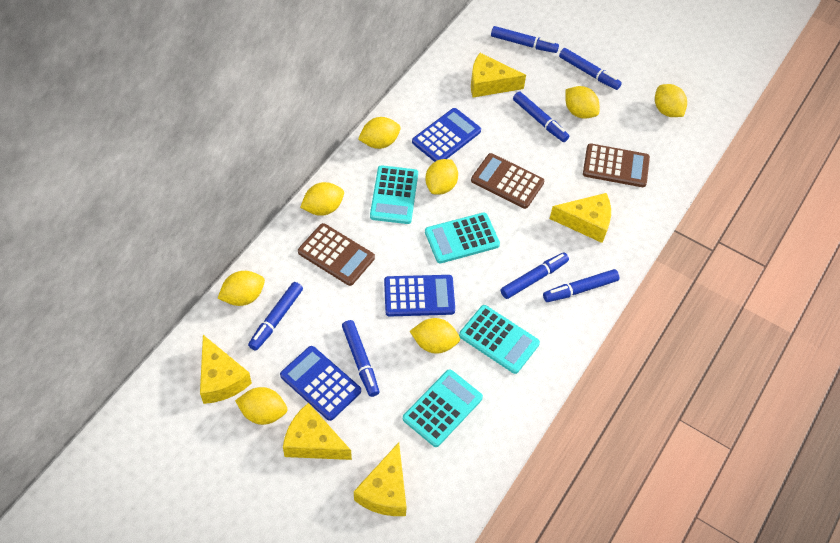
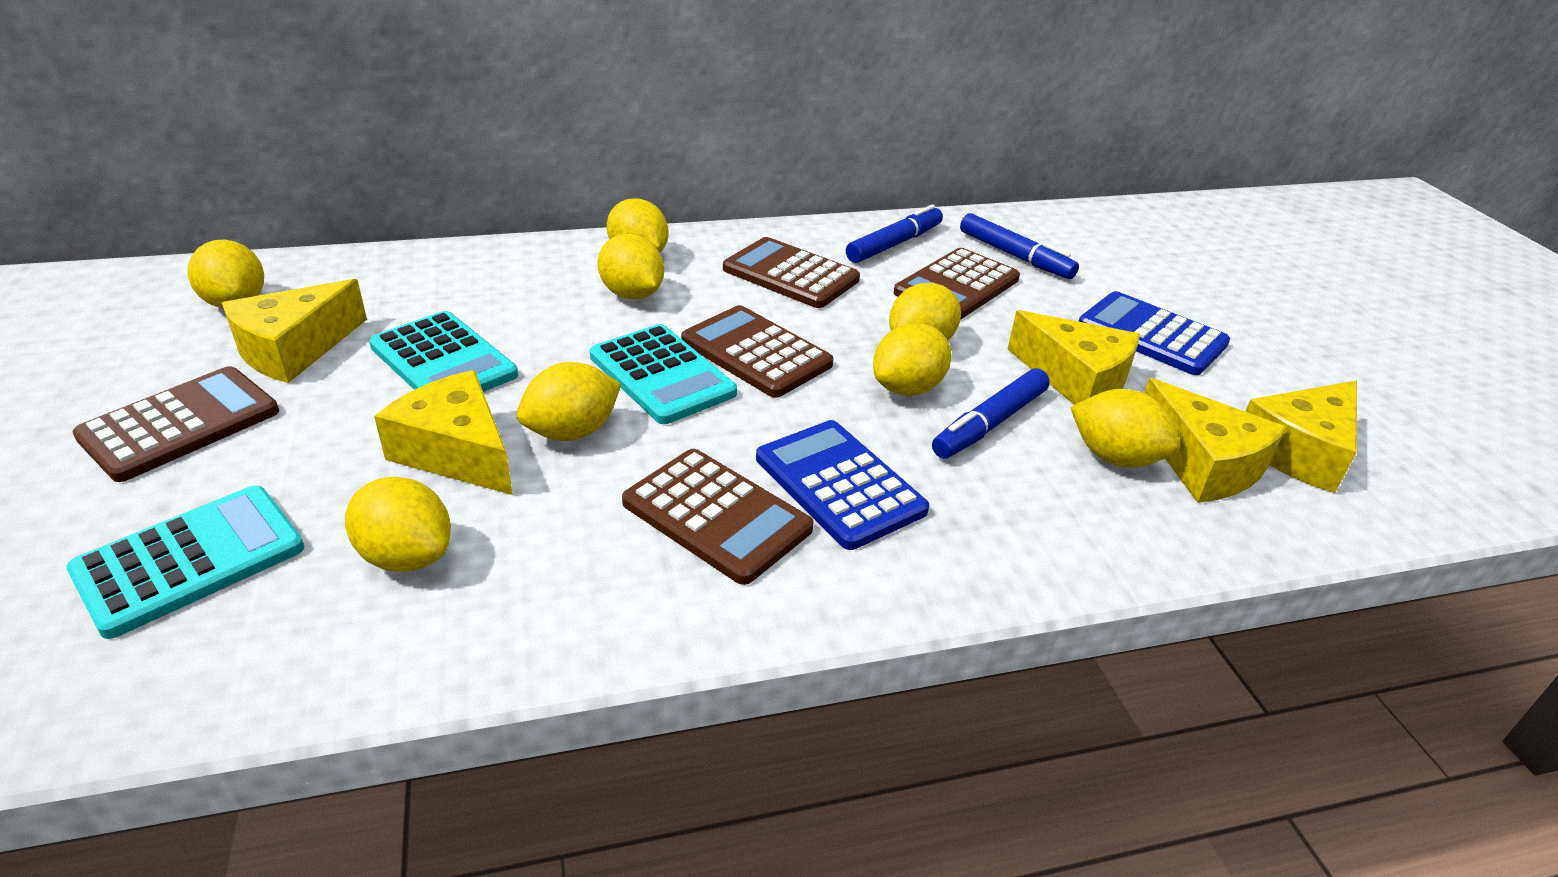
blue calculator: 3 -> 2
blue marker: 7 -> 3
brown calculator: 3 -> 5
turquoise calculator: 4 -> 3

